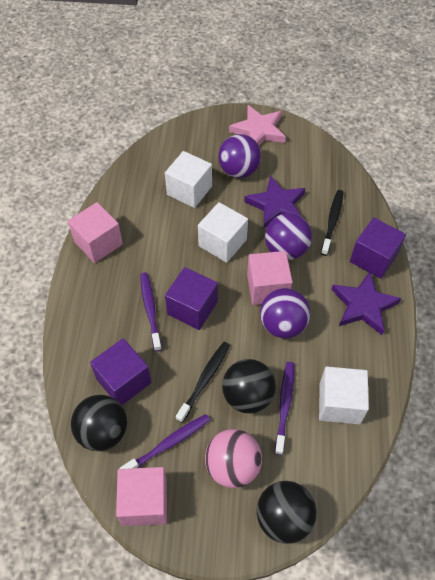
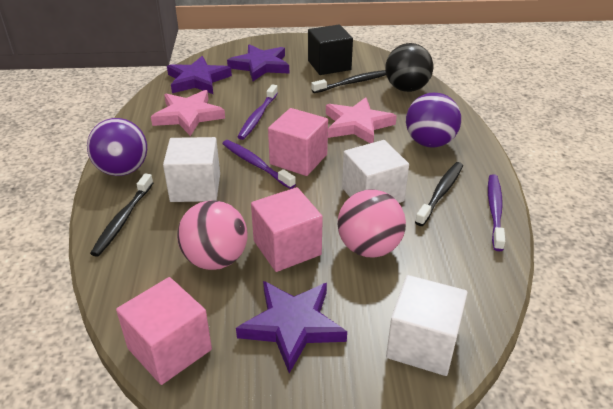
black ball: 3 -> 1
black cube: 0 -> 1
black toothbrush: 2 -> 3
pink ball: 1 -> 2
pink star: 1 -> 2
purple ball: 3 -> 2
purple cube: 3 -> 0
purple star: 2 -> 3

